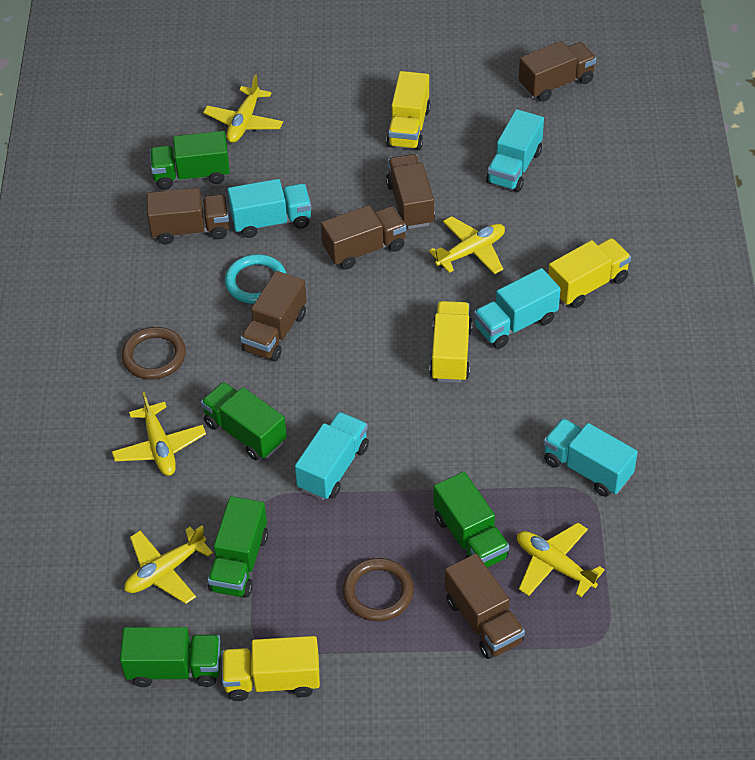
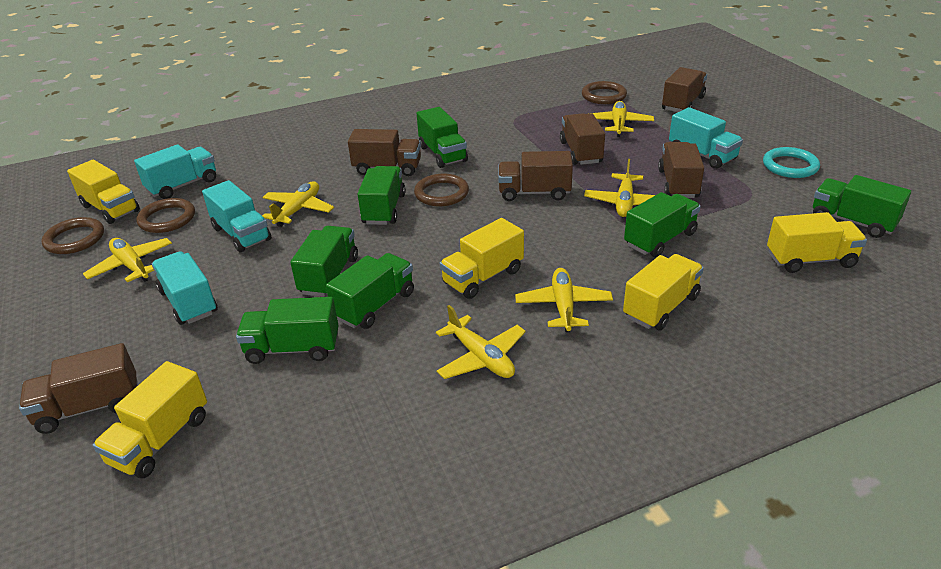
brown ring: 2 -> 4
green truck: 5 -> 7
turquoise truck: 5 -> 4
yellow plane: 5 -> 6
yellow truck: 4 -> 5

